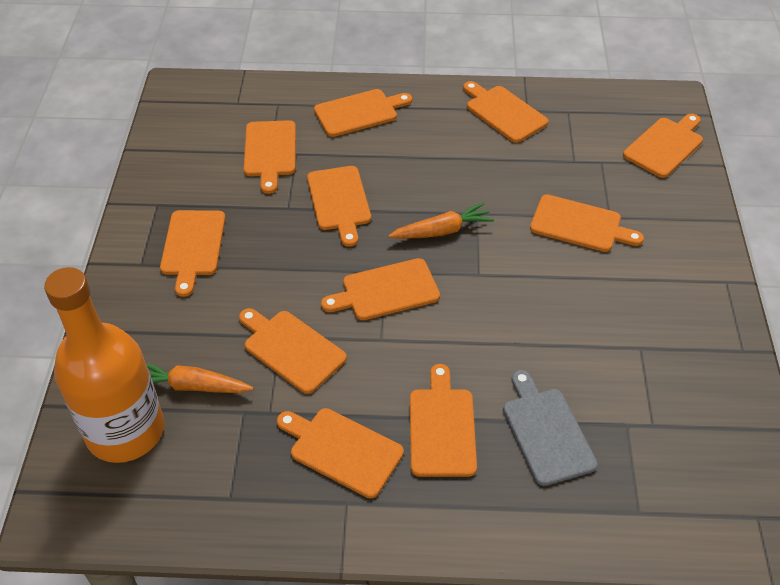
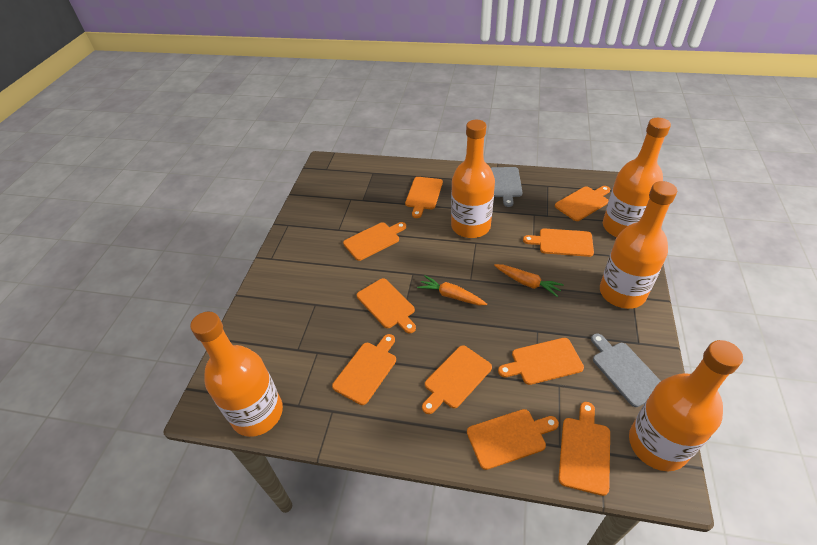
grey cutting board: 1 -> 2
orange bottle: 1 -> 5
orange cutting board: 11 -> 10

